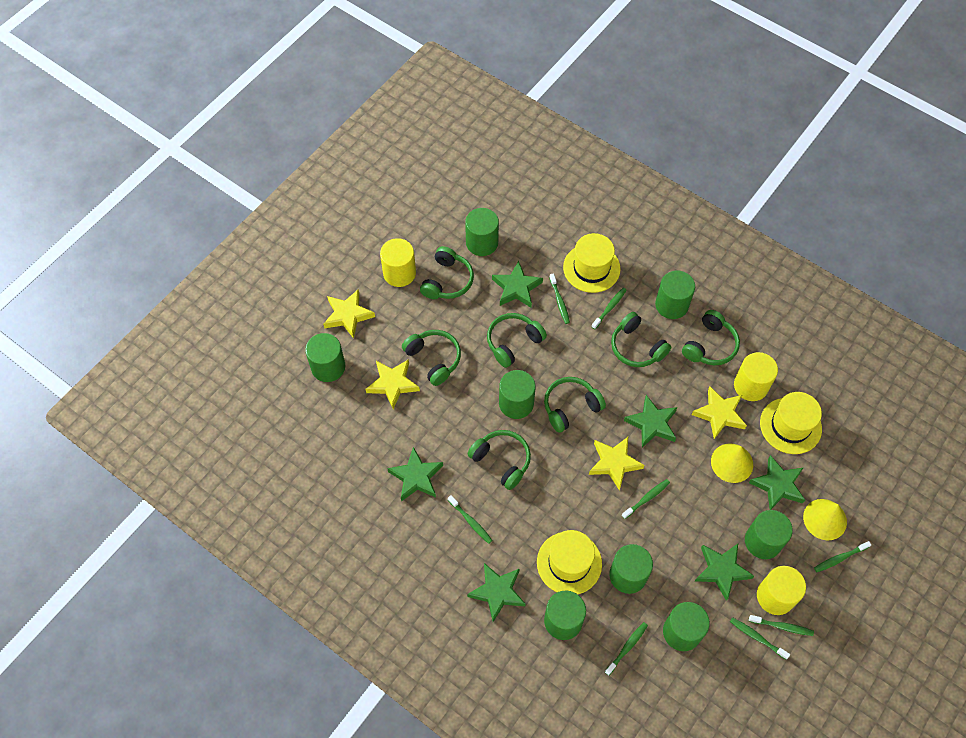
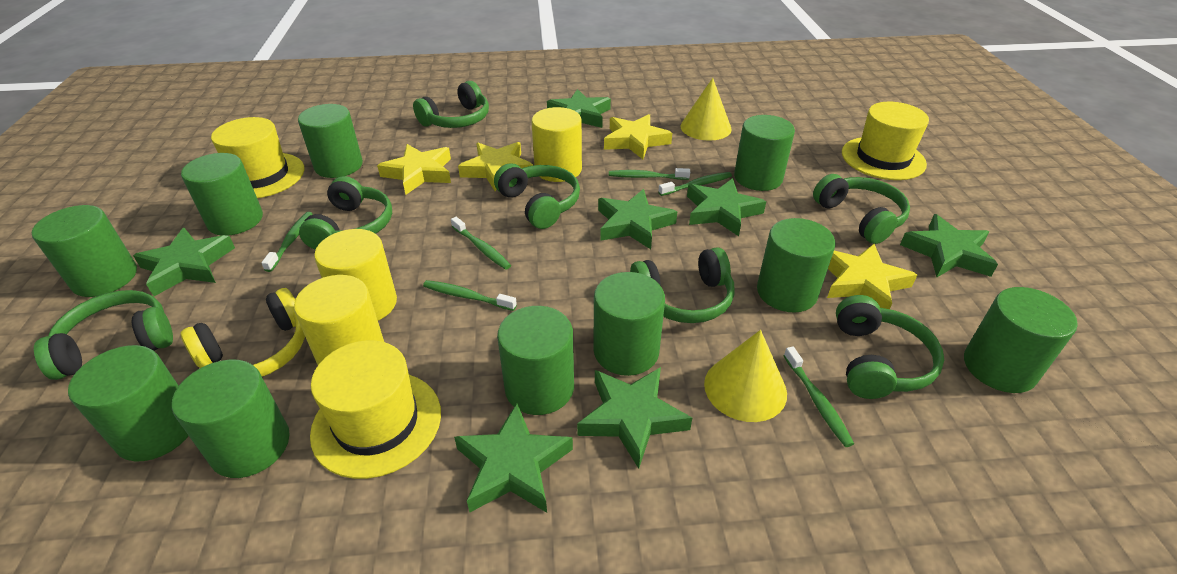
green cylinder: 8 -> 10
green star: 6 -> 7
green toothbrush: 8 -> 6
yellow headphones: 0 -> 1

